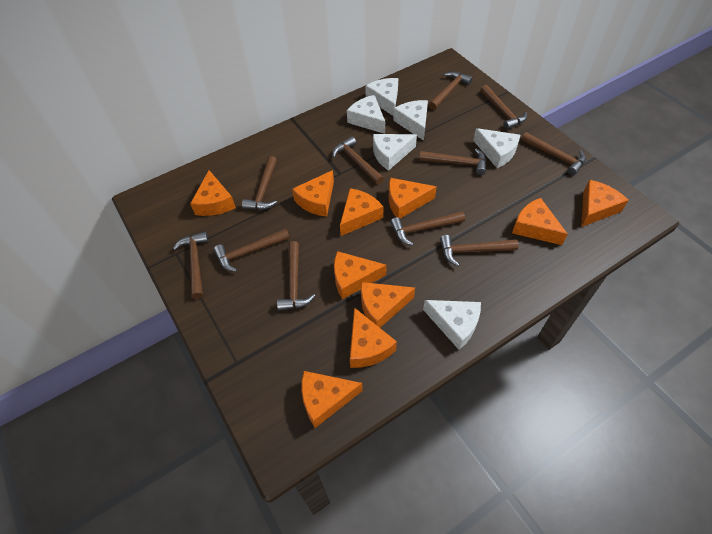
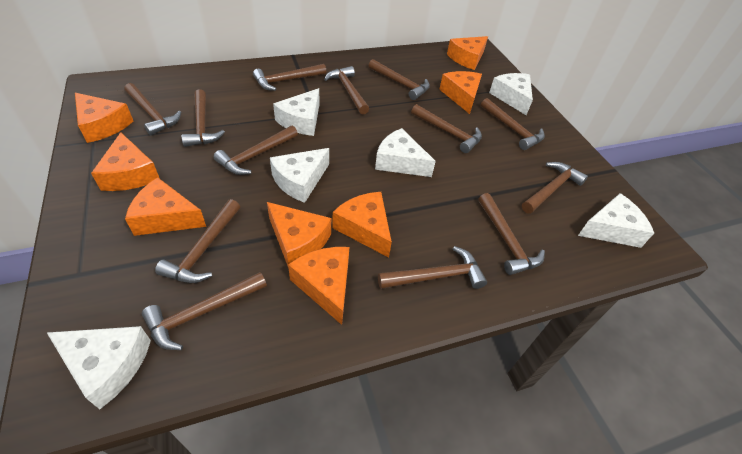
brown hammer: 11 -> 13
orange cheese: 10 -> 8

